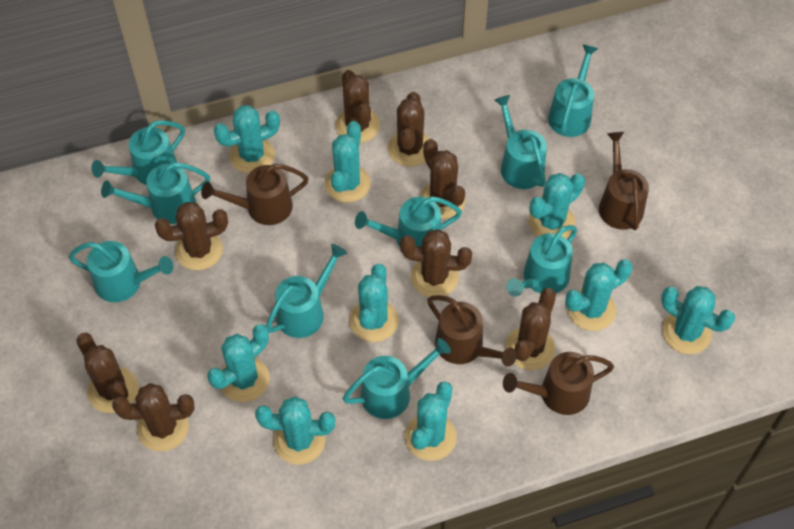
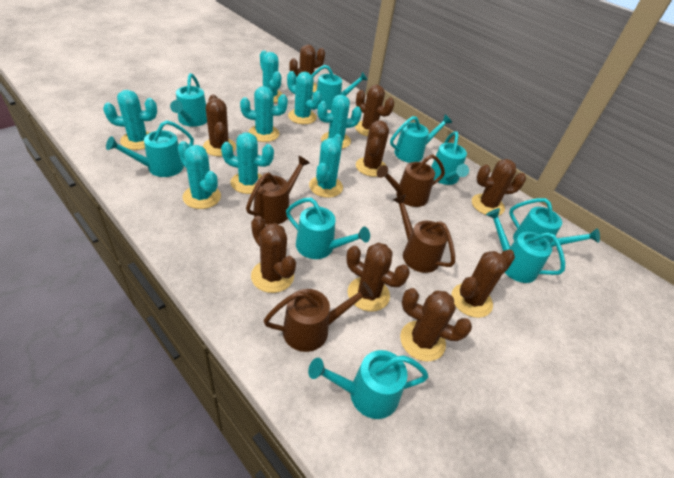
brown cactus: 8 -> 9
turquoise cactus: 9 -> 8

